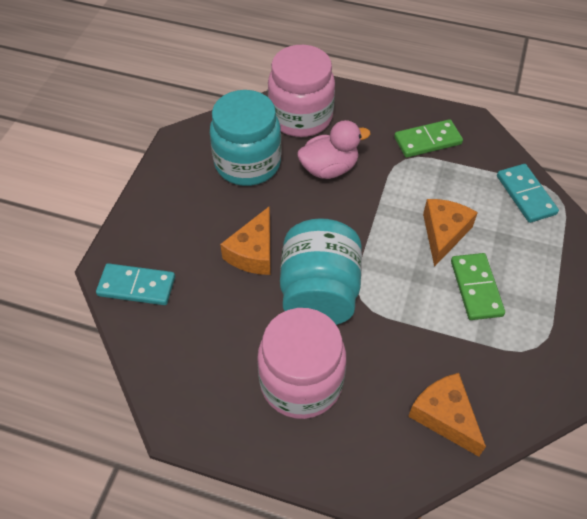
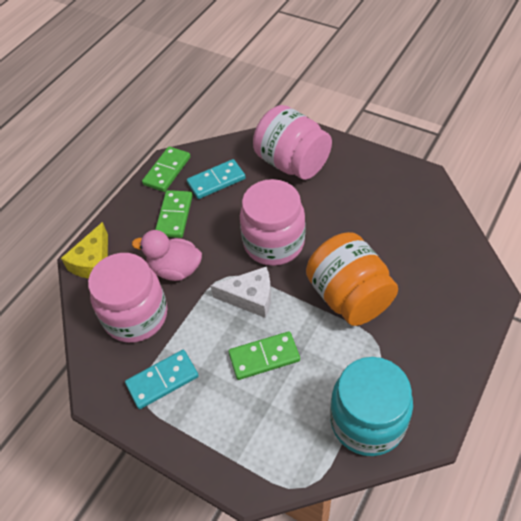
green domino: 2 -> 3
orange cheese: 3 -> 0
orange jar: 0 -> 1
pink jar: 2 -> 3
turquoise jar: 2 -> 1
white cheese: 0 -> 1
yellow cheese: 0 -> 1

